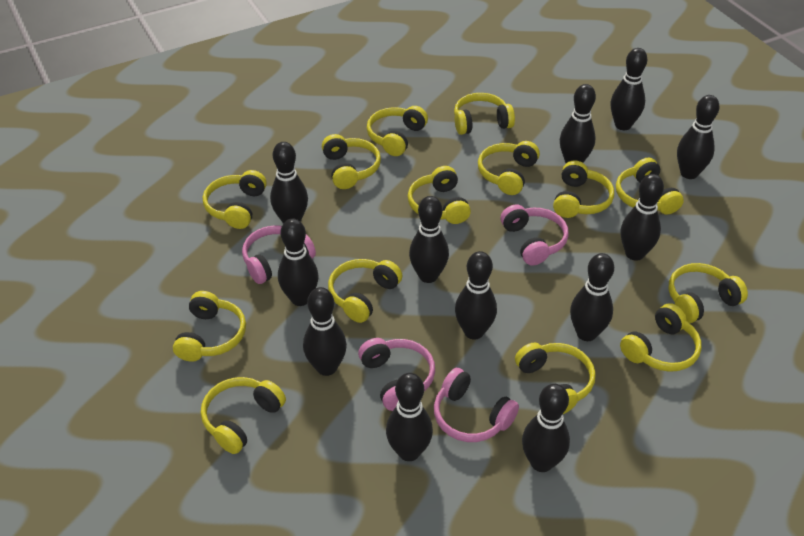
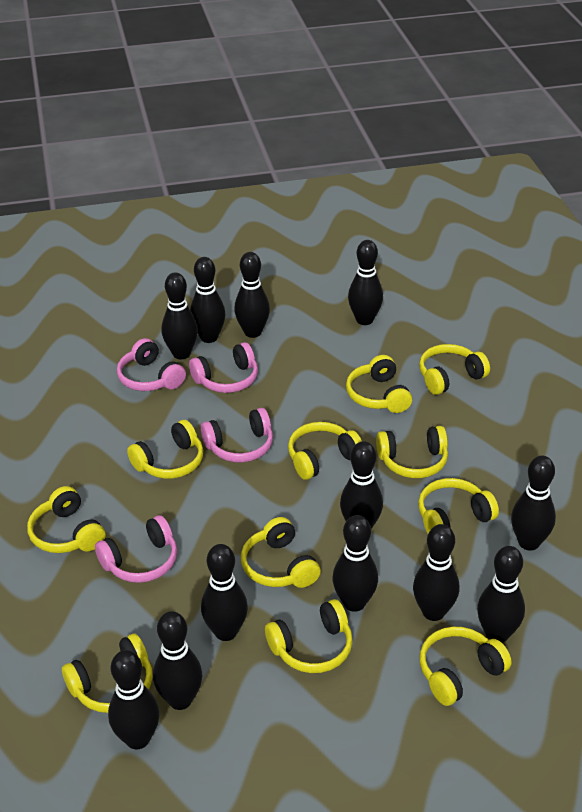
yellow headphones: 14 -> 11

